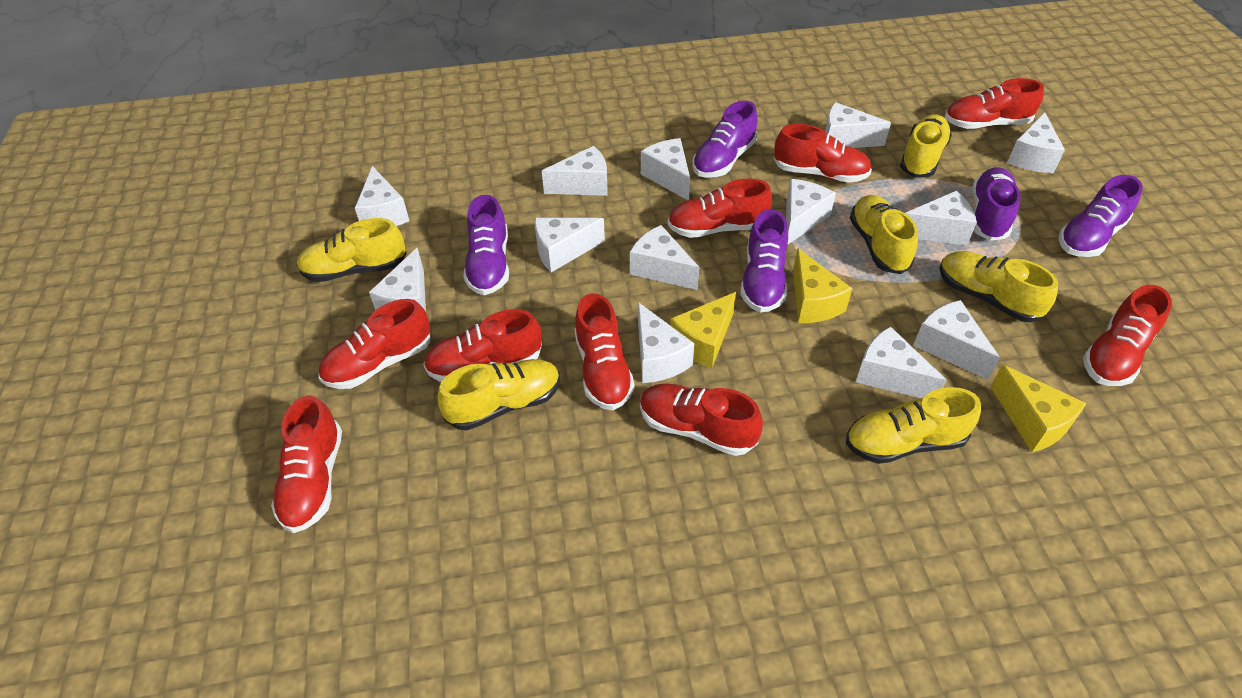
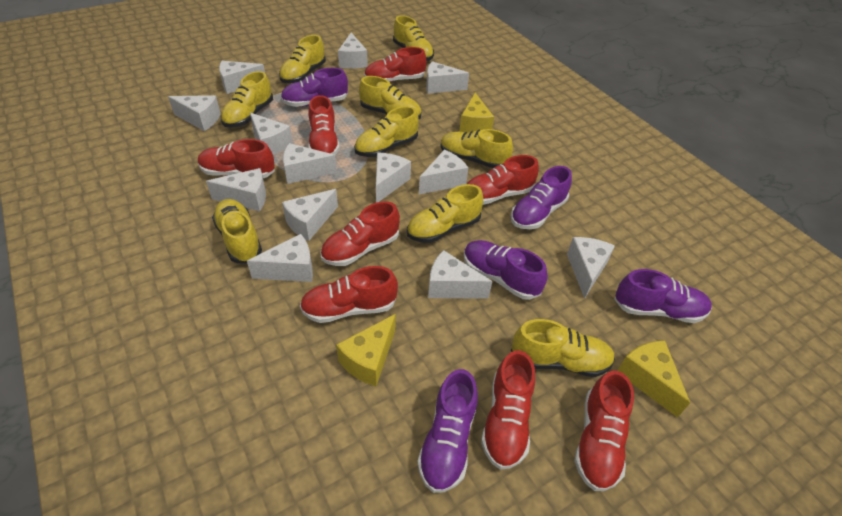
red shoe: 9 -> 8
yellow shoe: 6 -> 9

